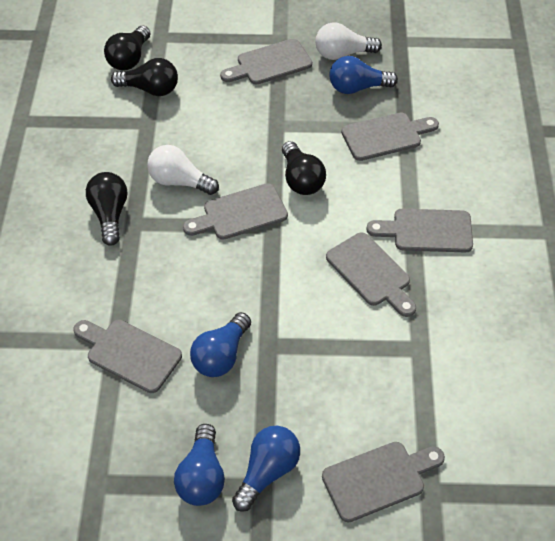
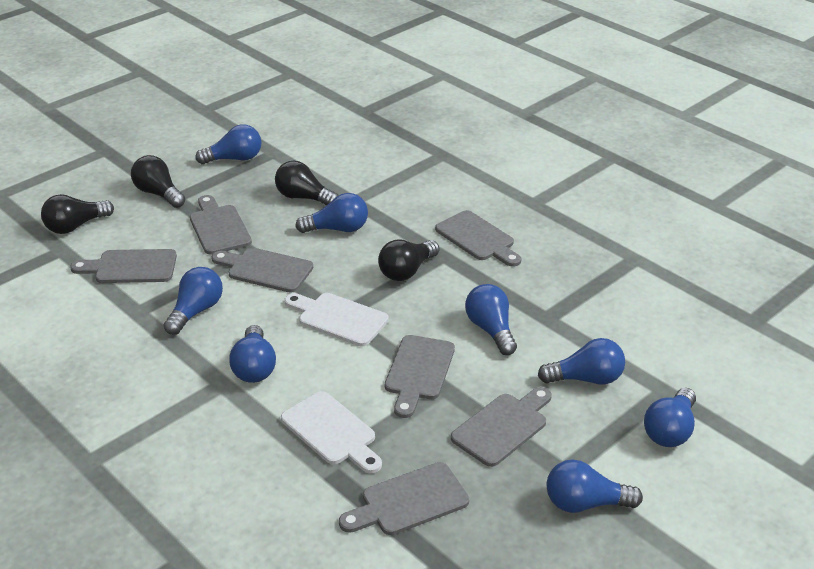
blue light bulb: 4 -> 8
white cutting board: 0 -> 2
white light bulb: 2 -> 0

